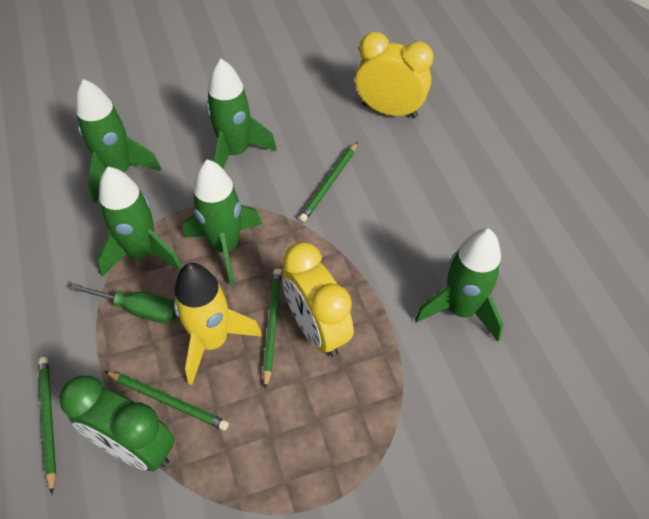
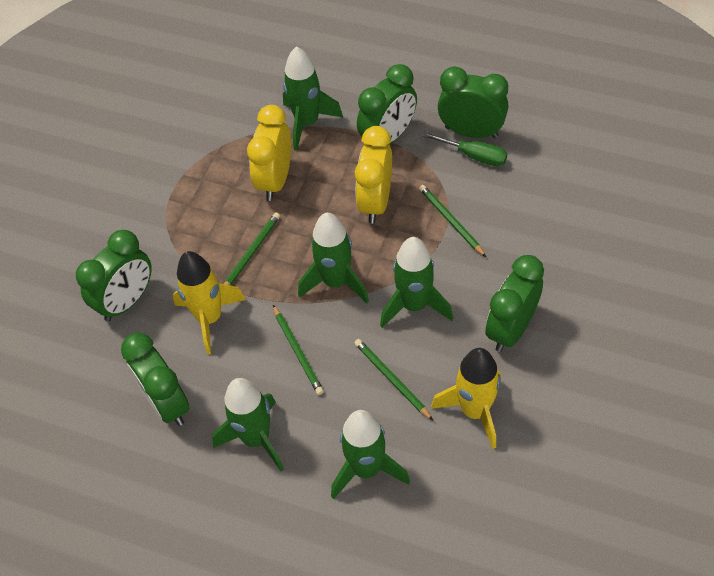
green clock: 1 -> 5
yellow rocket: 1 -> 2

